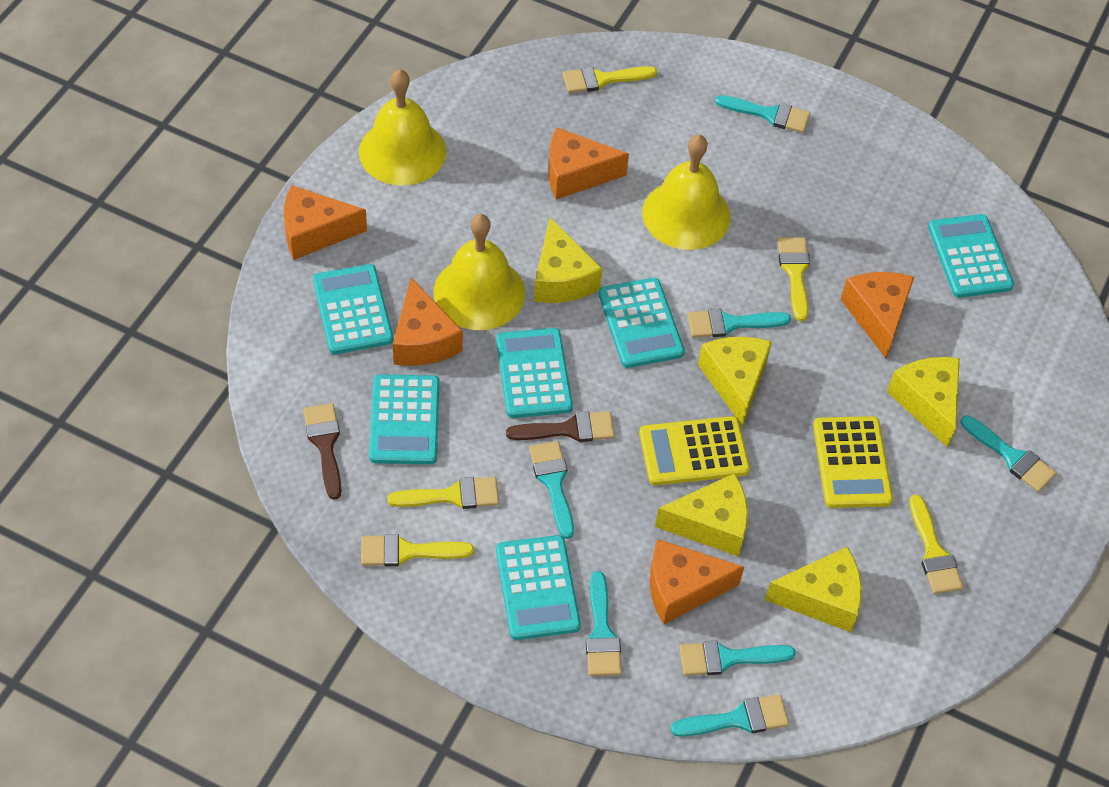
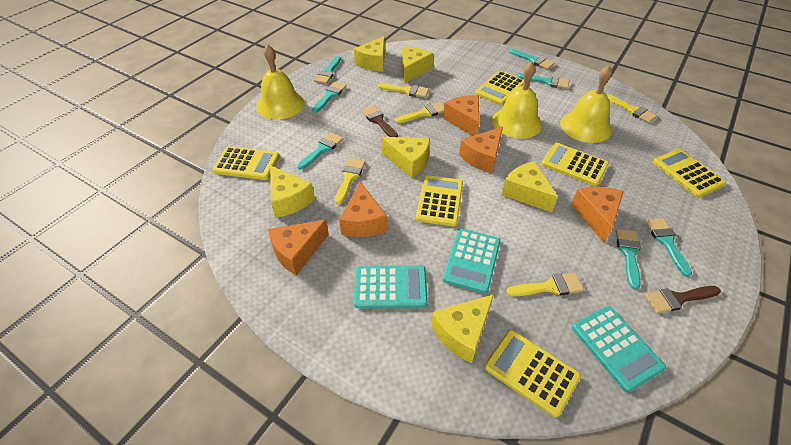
turquoise calculator: 6 -> 3
yellow calculator: 2 -> 6
yellow cheese: 5 -> 6

